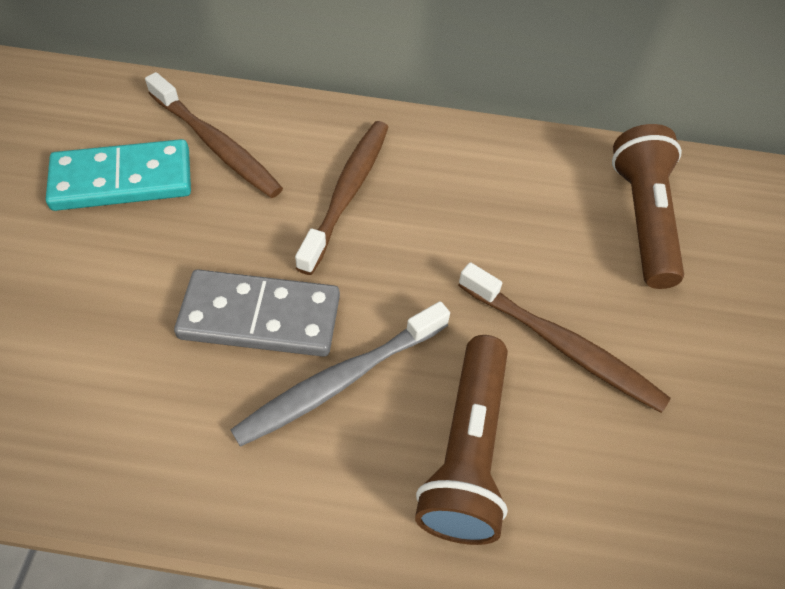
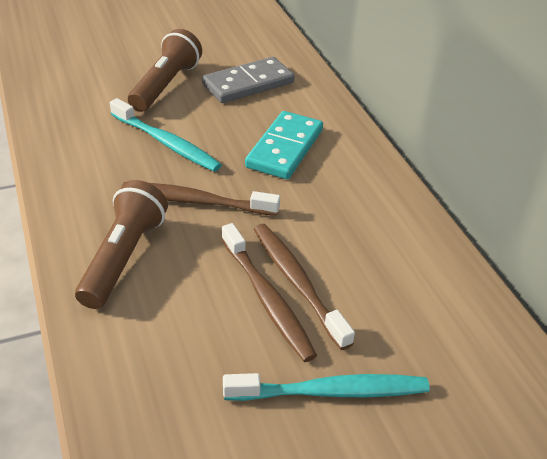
grey toothbrush: 1 -> 0
turquoise toothbrush: 0 -> 2

